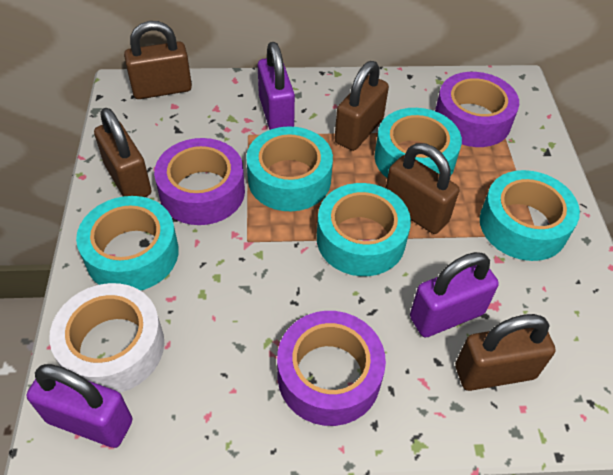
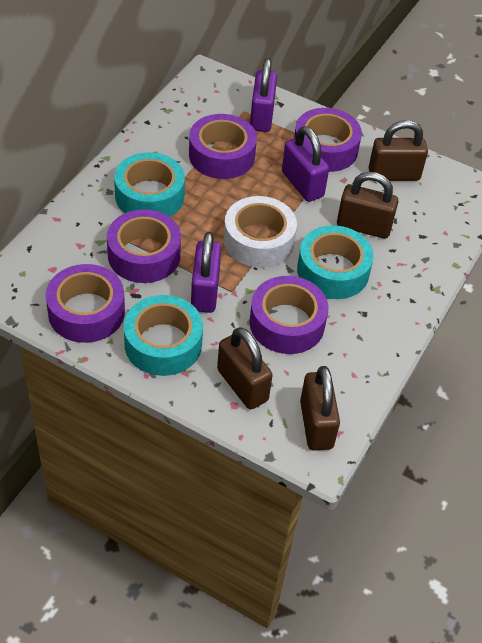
brown padlock: 5 -> 4
purple tape: 3 -> 5
turquoise tape: 5 -> 3

